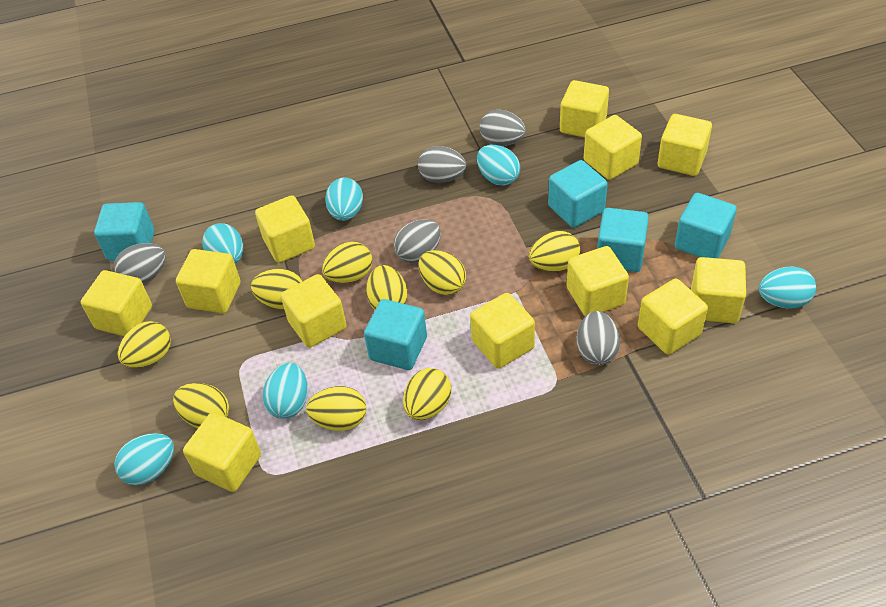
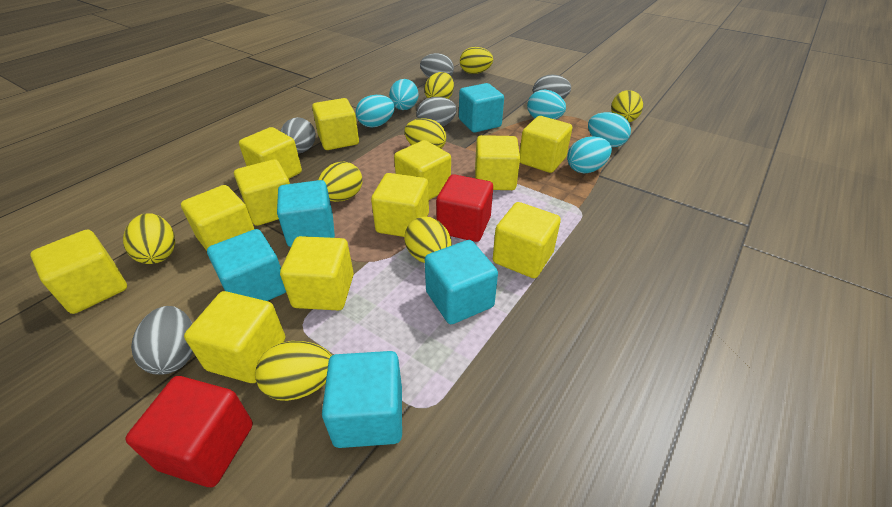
red cube: 0 -> 2
turquoise egg: 6 -> 5
yellow egg: 9 -> 8

